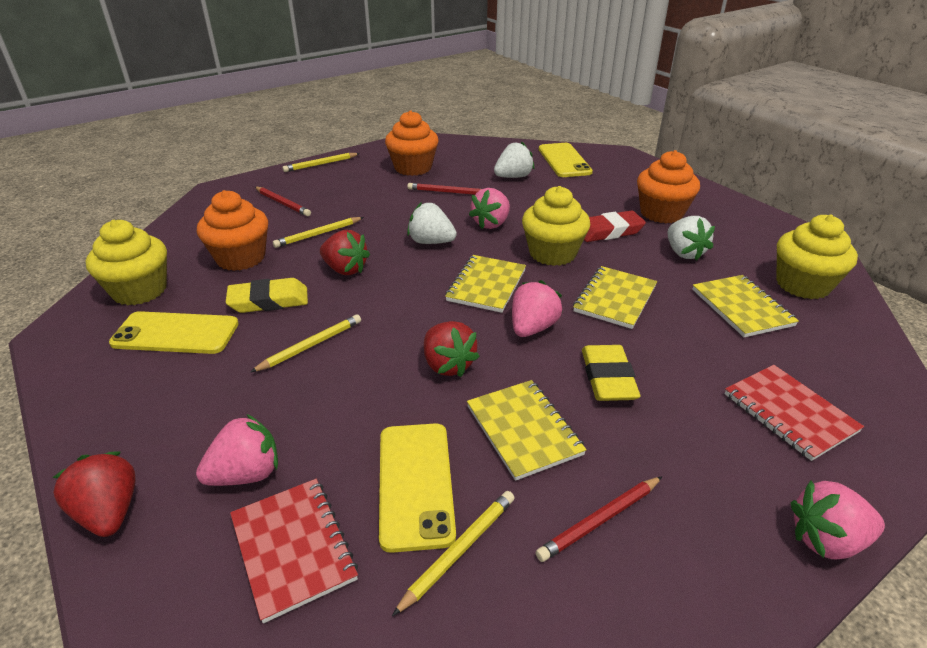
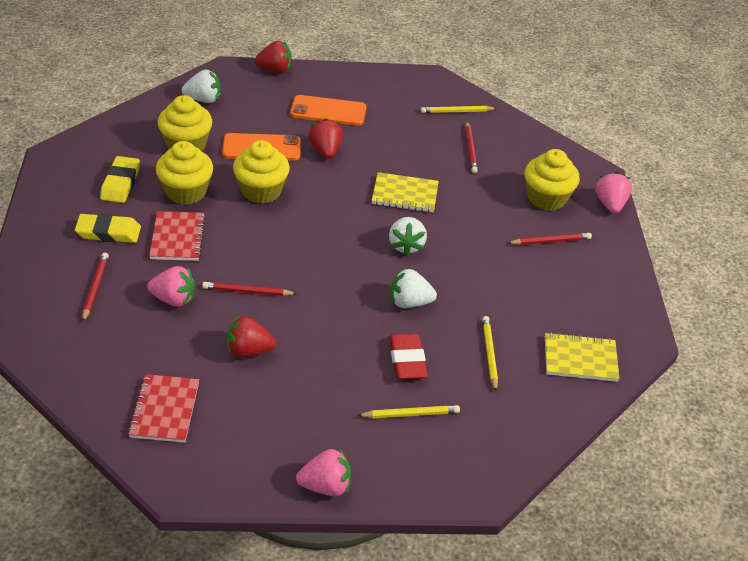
orange cupcake: 3 -> 0
orange phone: 0 -> 2
pink strawberry: 4 -> 3
red pencil: 3 -> 4
yellow cupcake: 3 -> 4
yellow notebook: 4 -> 2
yellow pencil: 4 -> 3
yellow phone: 3 -> 0

